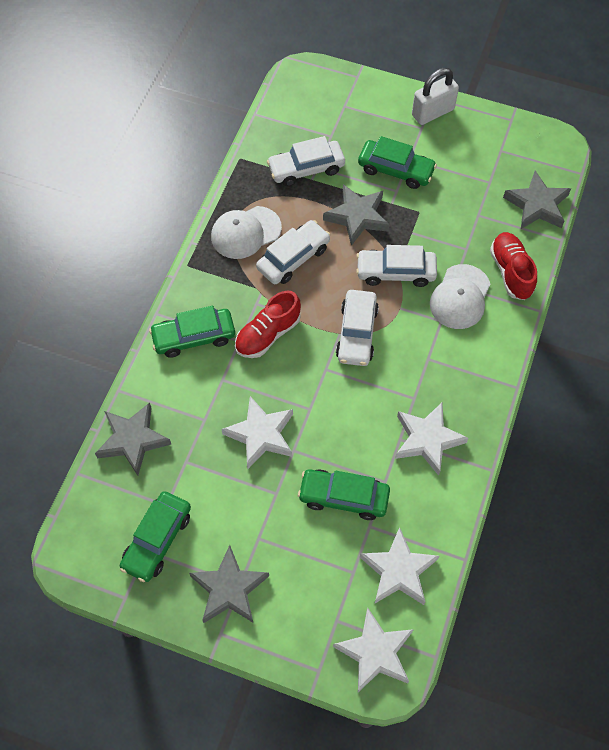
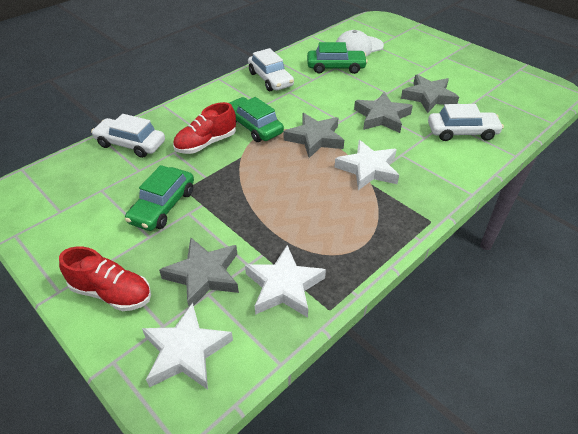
green car: 4 -> 3
white cap: 2 -> 1
white car: 4 -> 3
white padlock: 1 -> 0
white star: 4 -> 3

